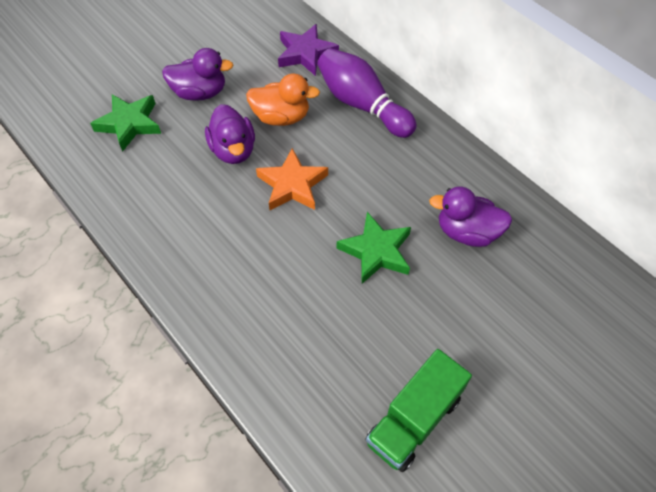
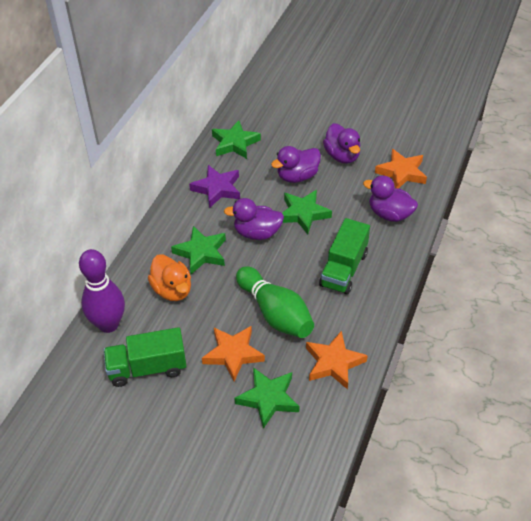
green bowling pin: 0 -> 1
green star: 2 -> 4
green truck: 1 -> 2
orange star: 1 -> 3
purple duck: 3 -> 4

